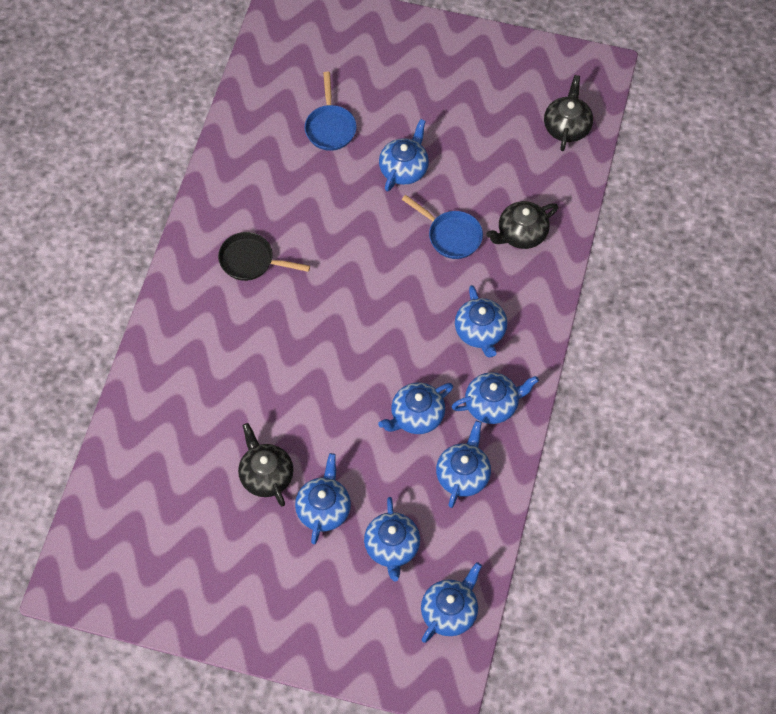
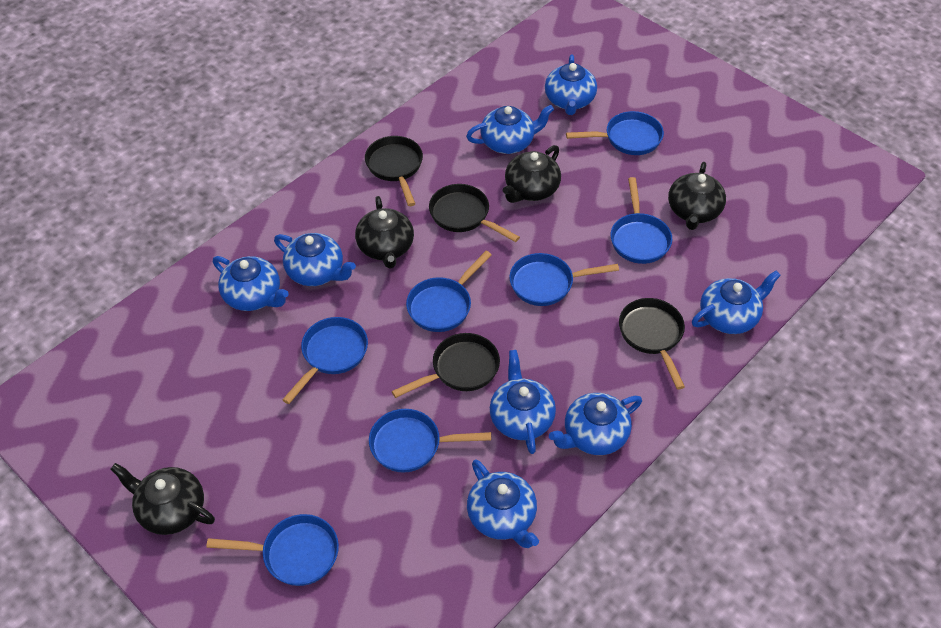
black pan: 1 -> 4
black teapot: 3 -> 4
blue pan: 2 -> 7

